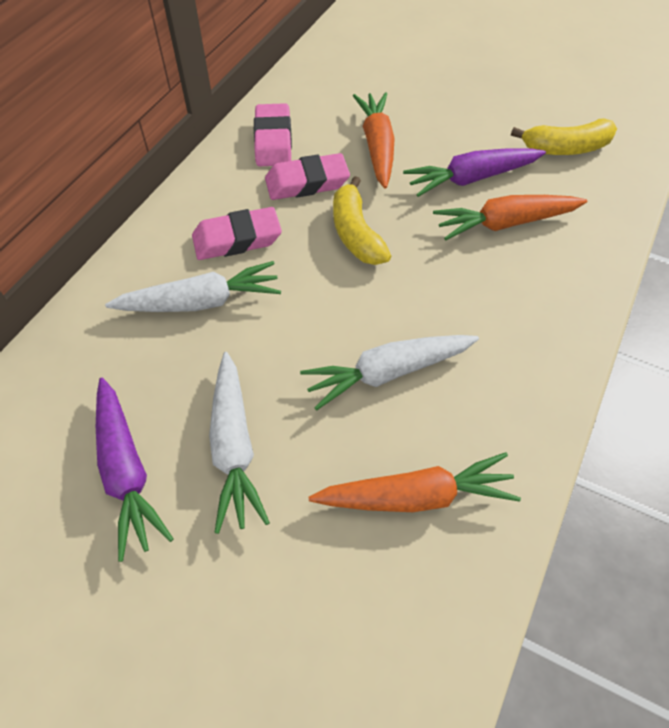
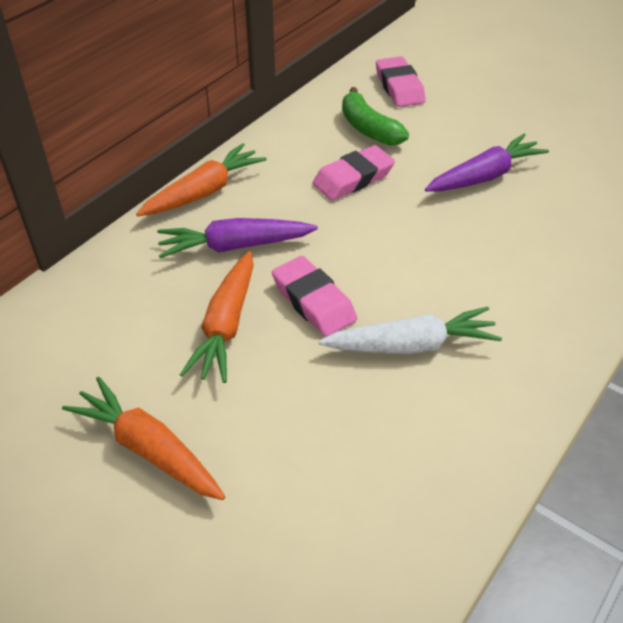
green banana: 0 -> 1
white carrot: 3 -> 1
yellow banana: 2 -> 0

